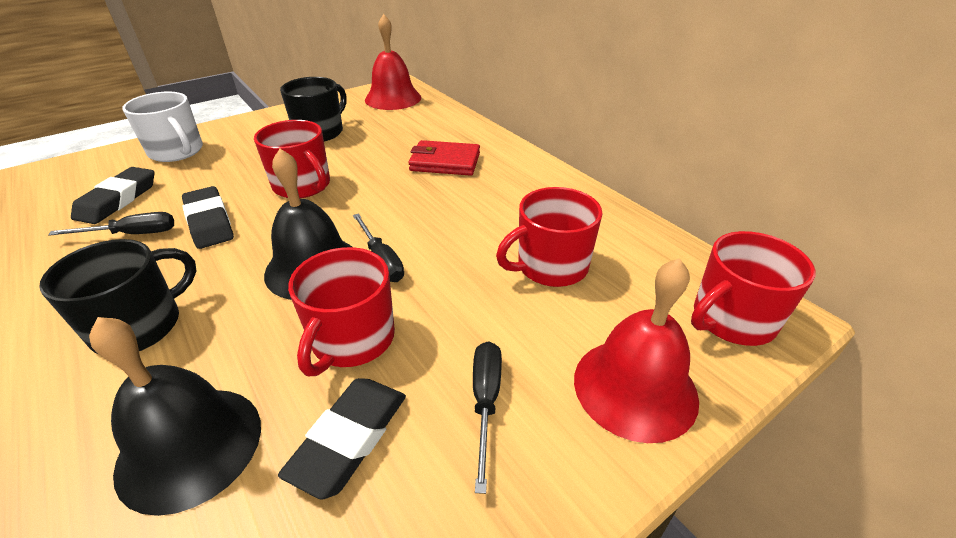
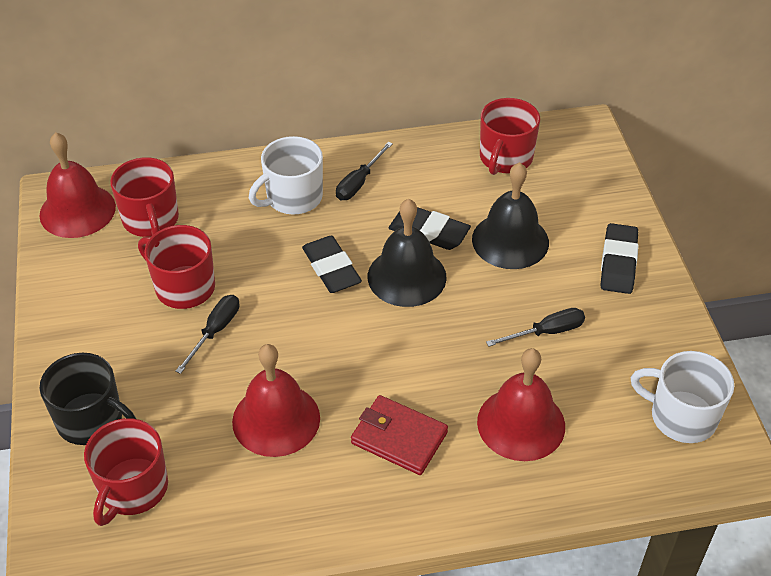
black mug: 2 -> 1
red bell: 2 -> 3
white mug: 1 -> 2

